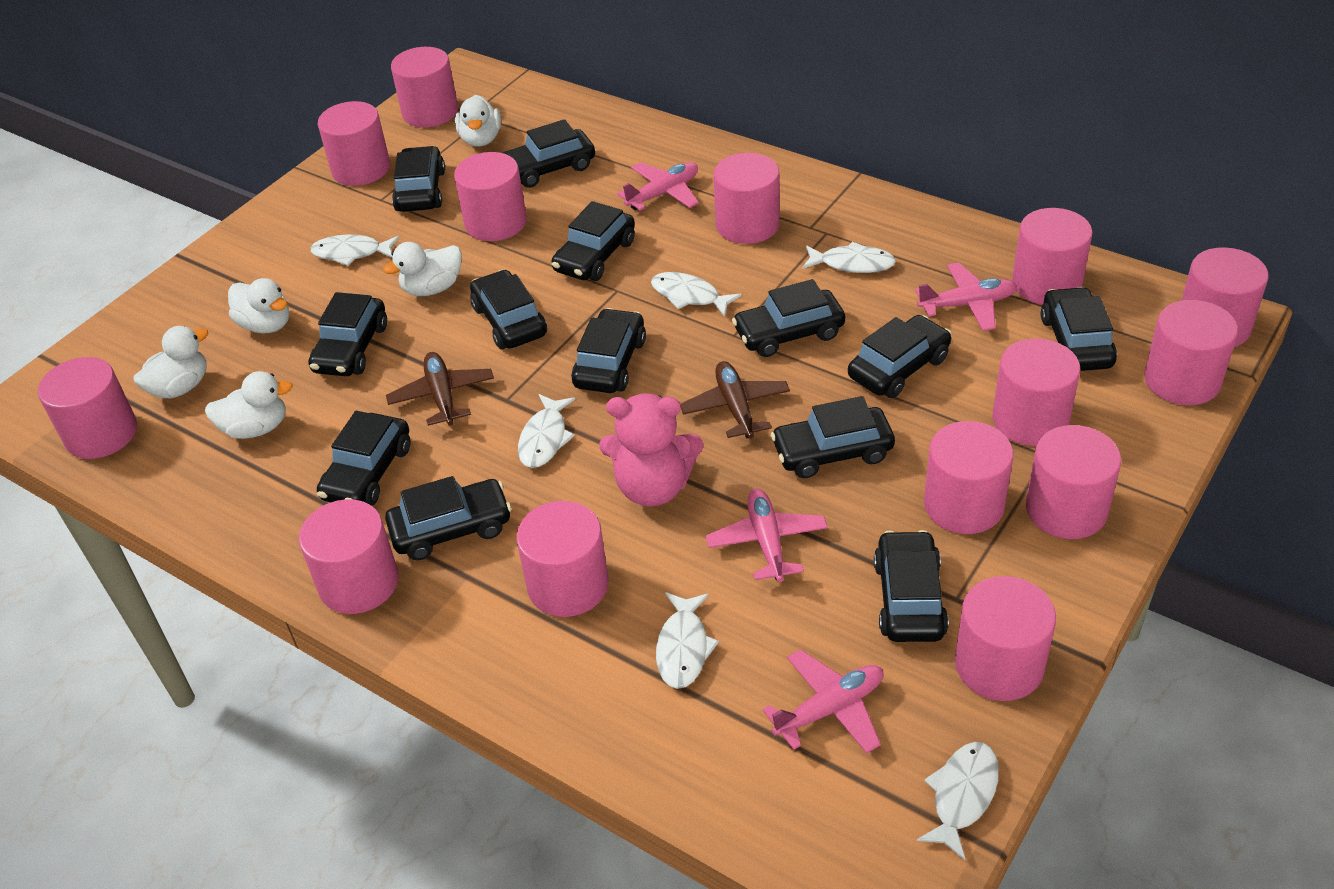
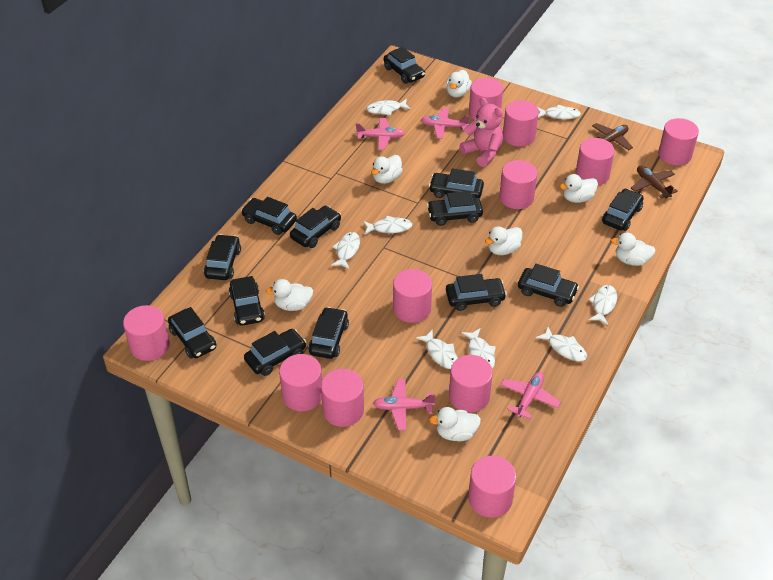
pink cylinder: 14 -> 11
white duck: 5 -> 7
white fish: 6 -> 8

